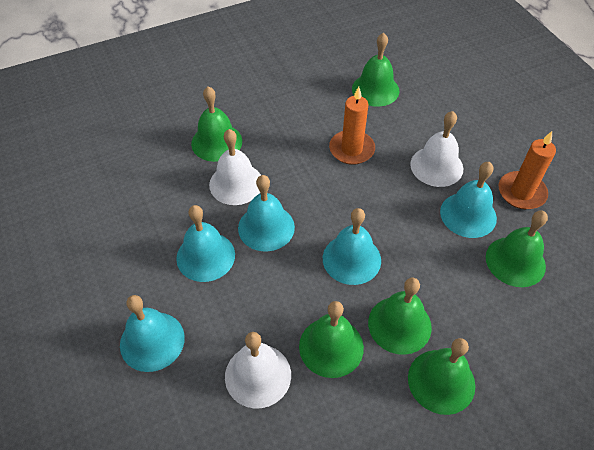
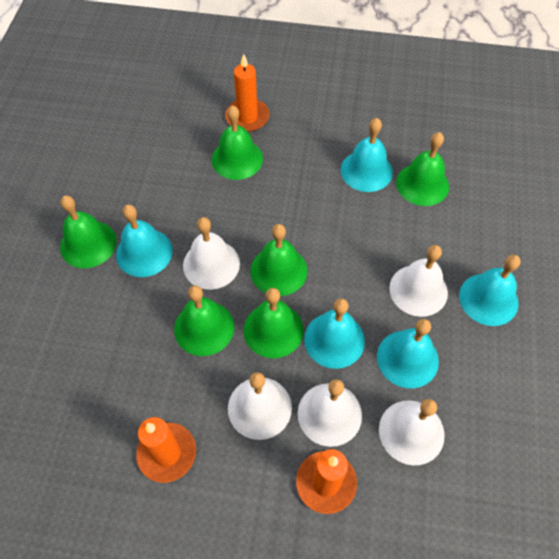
orange candle: 2 -> 3
white bell: 3 -> 5

